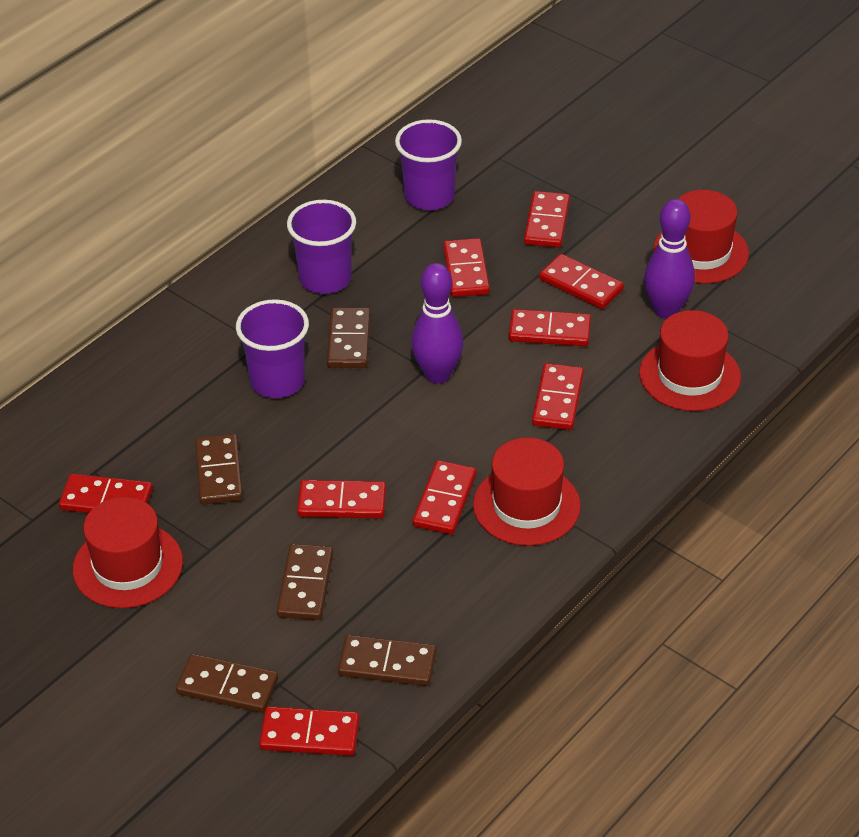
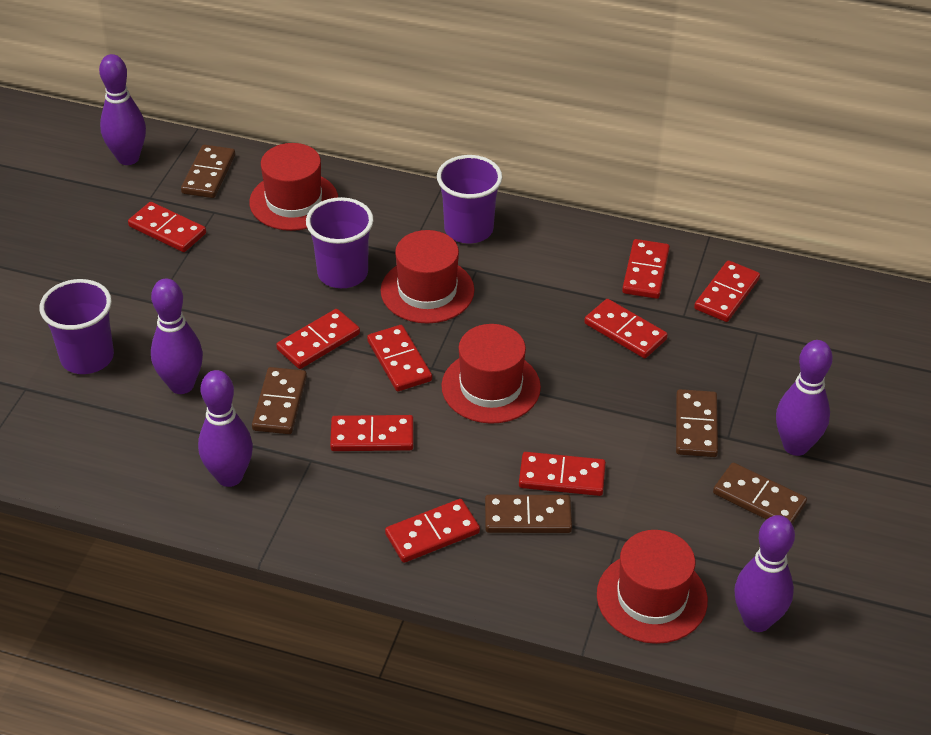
purple bowling pin: 2 -> 5

